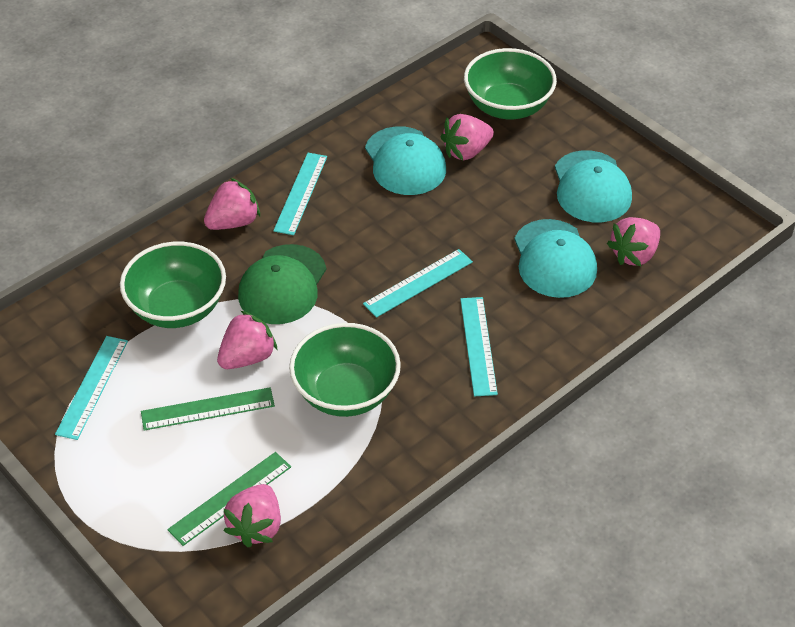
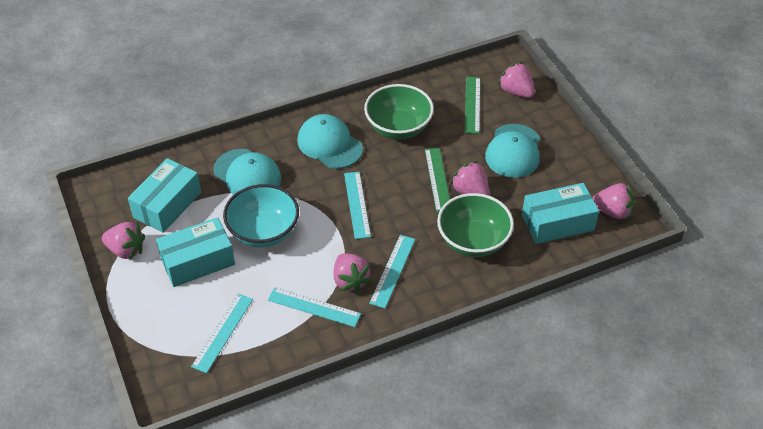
green bowl: 3 -> 2
green cap: 1 -> 0
turquoise bowl: 0 -> 1
turquoise box: 0 -> 3

